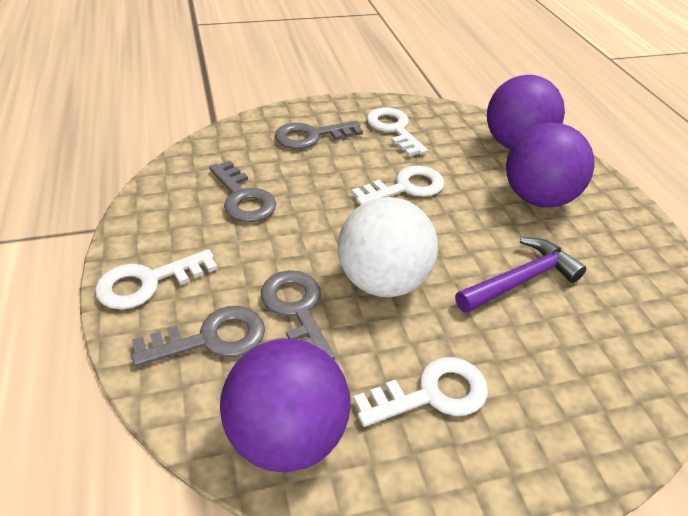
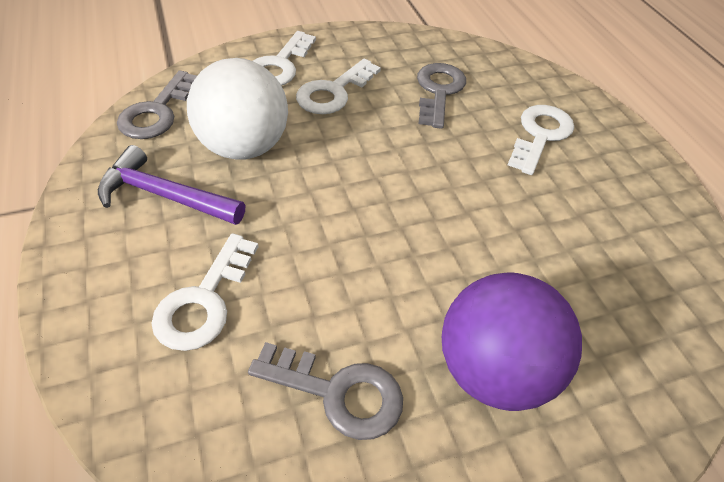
grey key: 4 -> 3
purple ball: 3 -> 1

